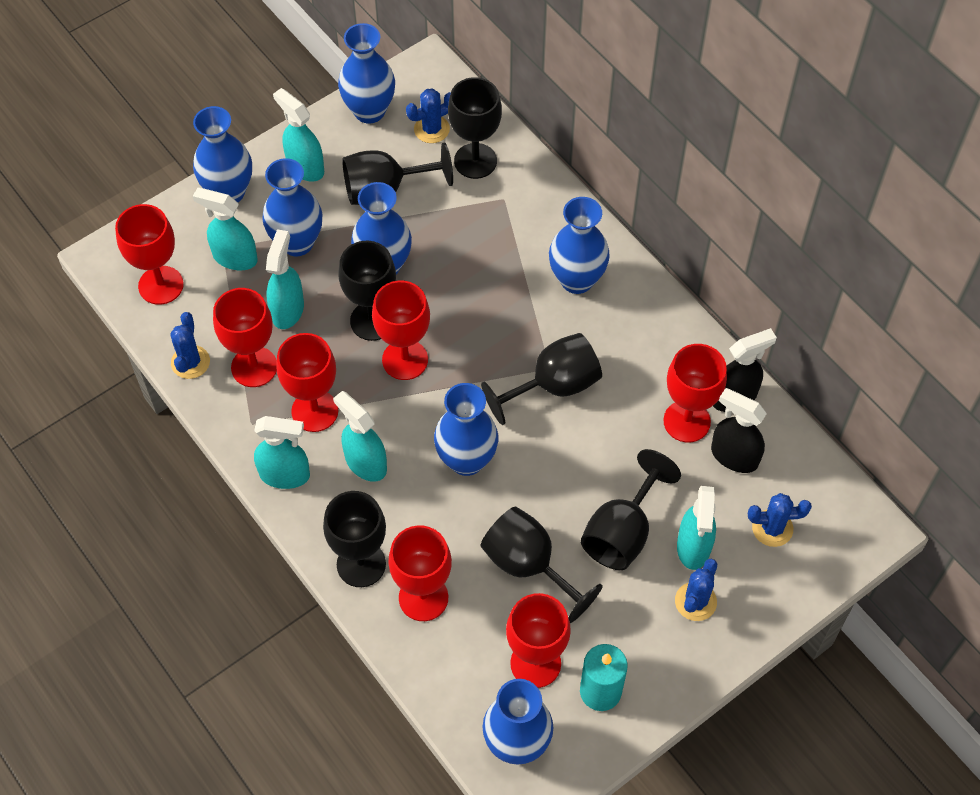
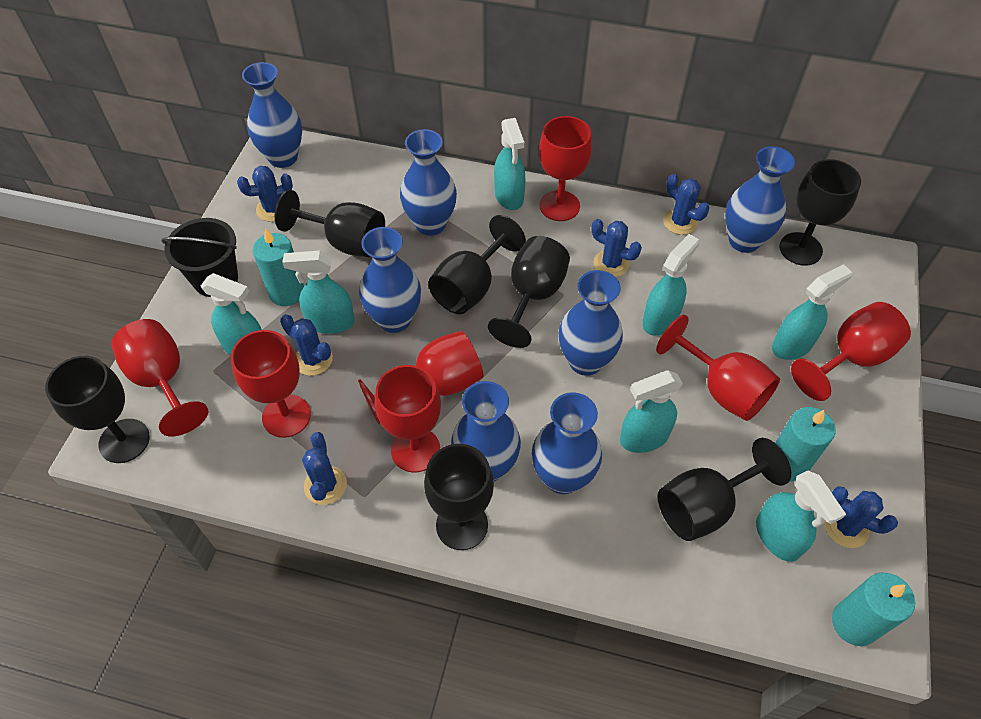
black bucket: 0 -> 1
black spray bottle: 2 -> 0
blue cactus: 4 -> 6
turquoise candle: 1 -> 3
turquoise spray bottle: 6 -> 7

